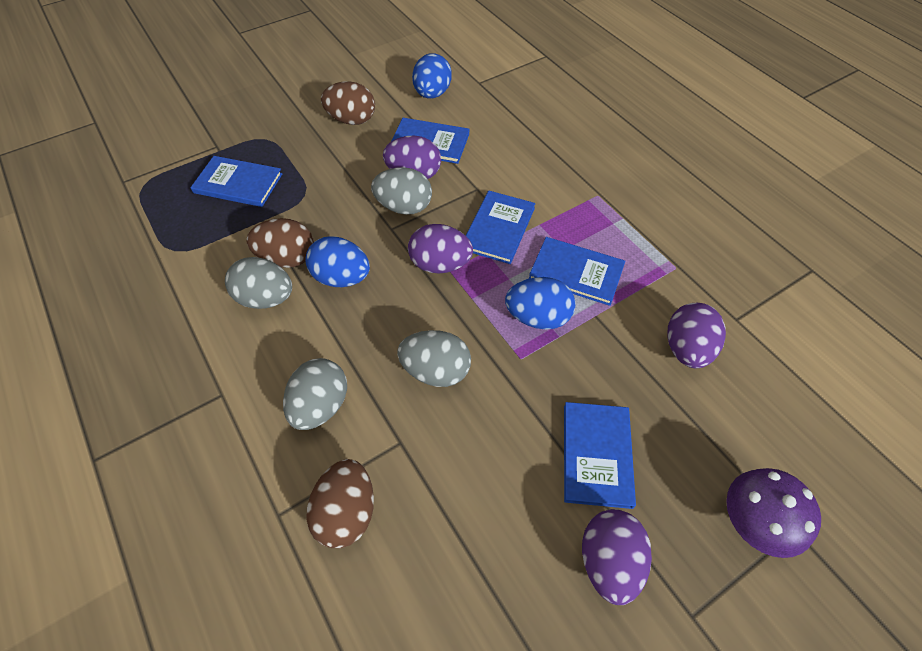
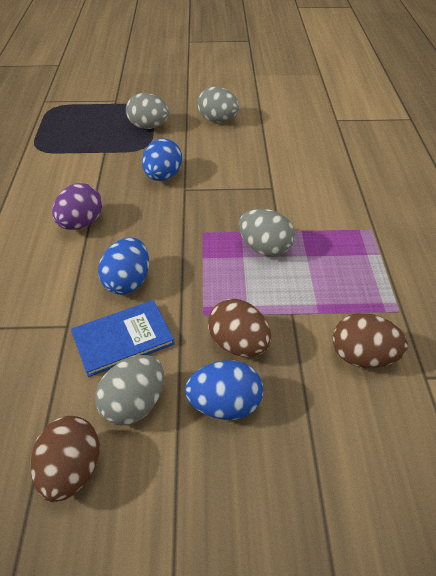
blue book: 5 -> 1
purple egg: 4 -> 1
purple mushroom: 1 -> 0

